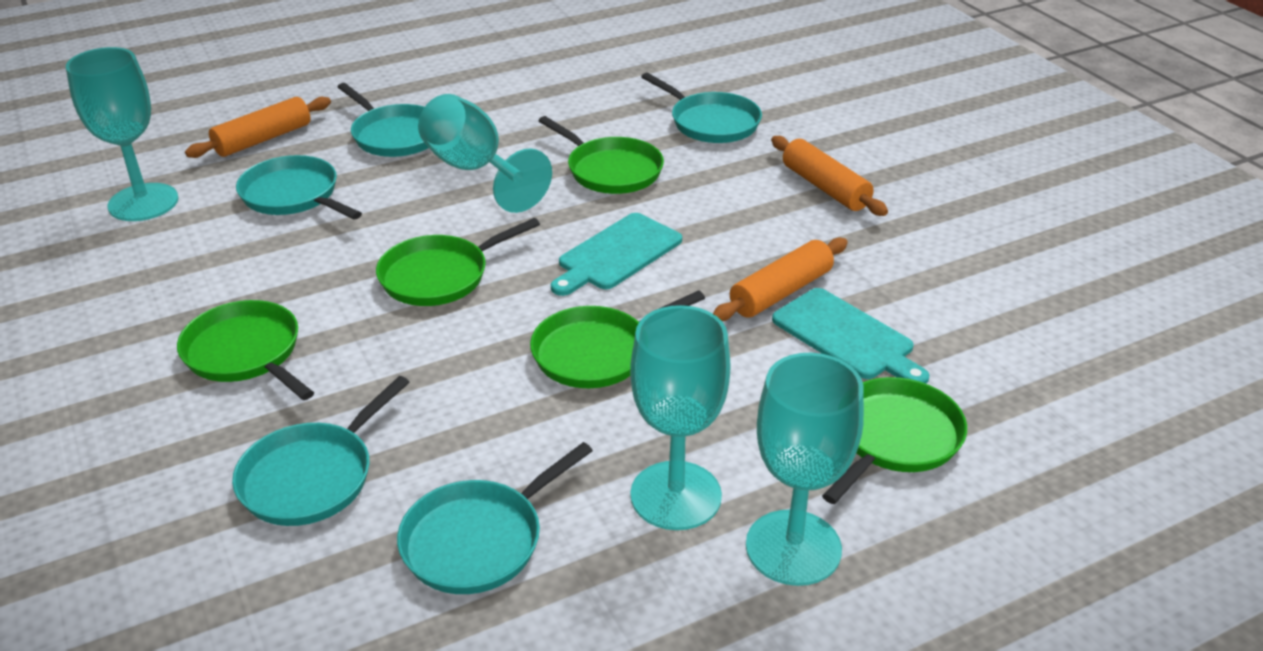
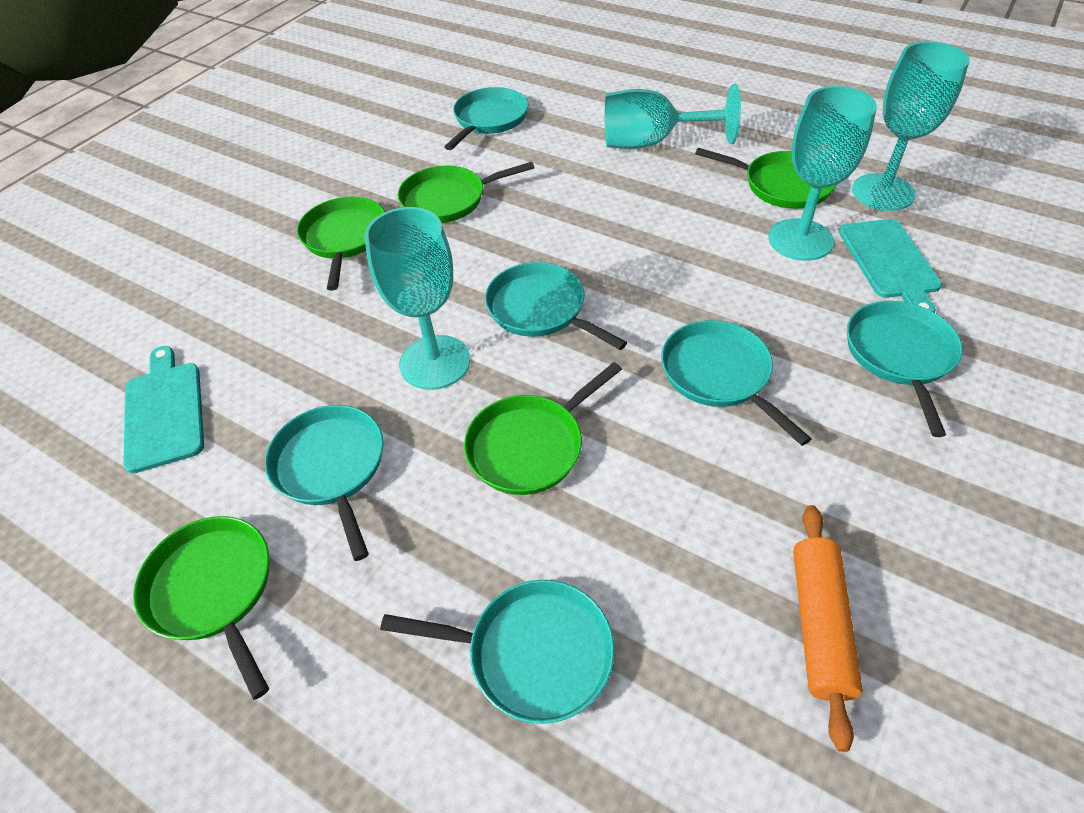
orange rolling pin: 3 -> 1
turquoise pan: 5 -> 6

